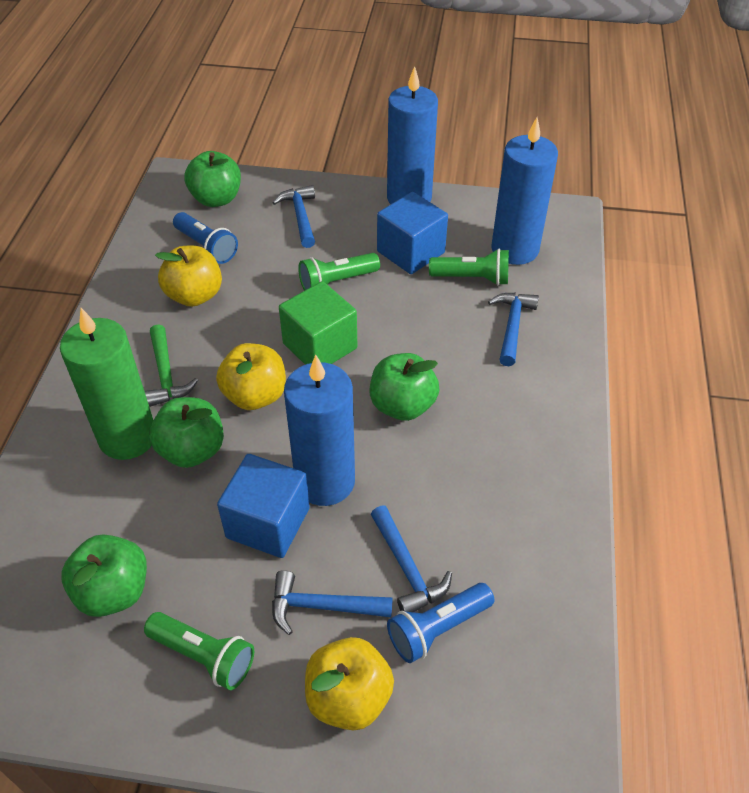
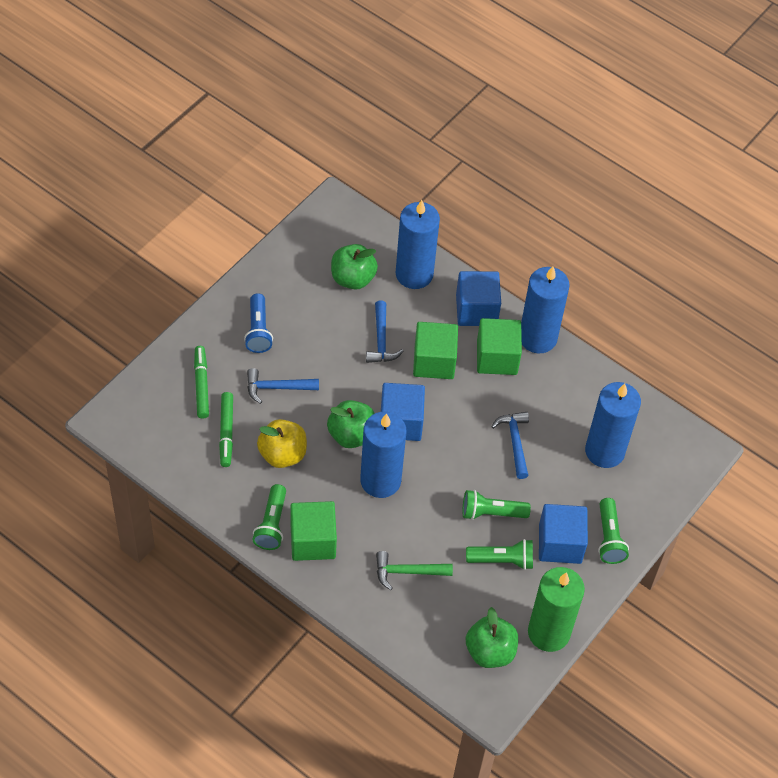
blue candle: 3 -> 4
blue cube: 2 -> 3
blue flashlight: 2 -> 1
blue hammer: 4 -> 3
green apple: 4 -> 3
green cube: 1 -> 3
green flashlight: 3 -> 4
green marker: 0 -> 2
yellow apple: 3 -> 1

